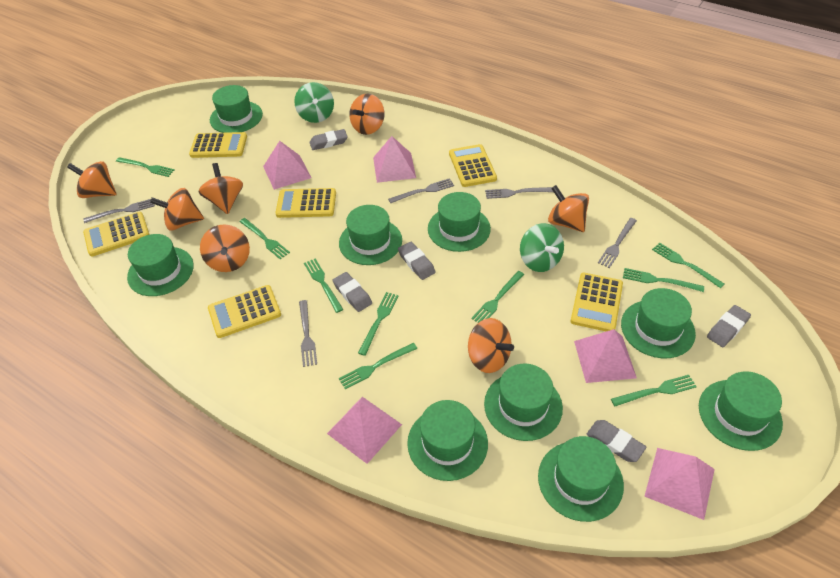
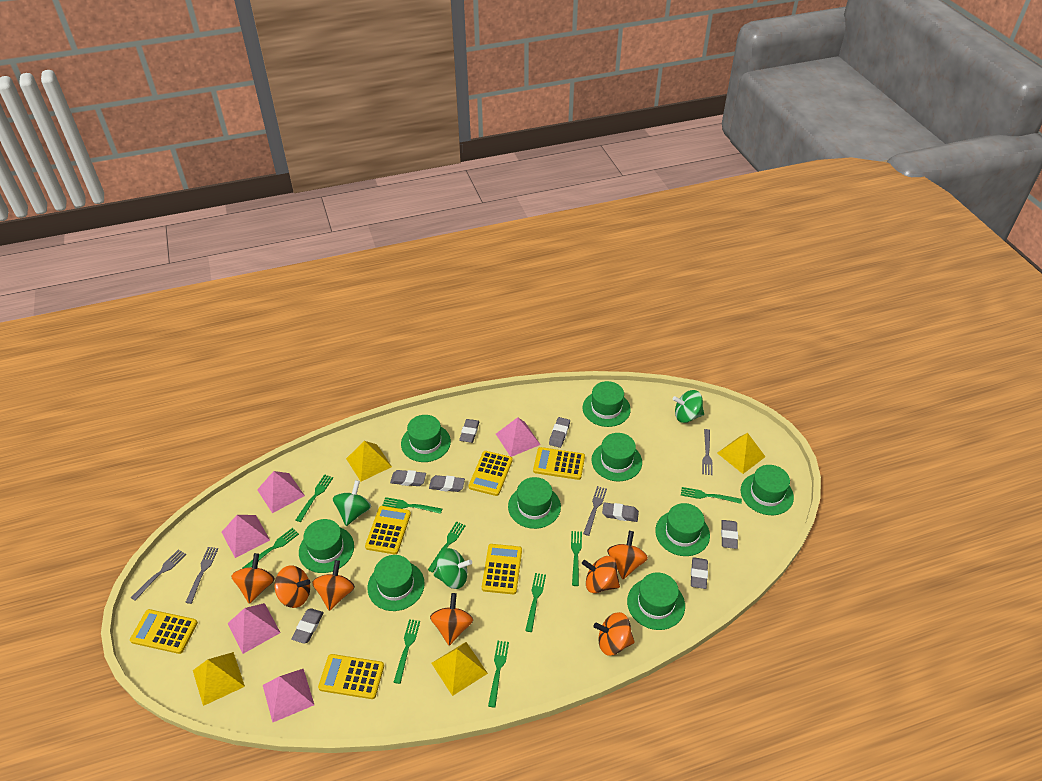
green spinning top: 2 -> 3
grey eraser: 5 -> 8
grey fork: 5 -> 4
yellow pyramid: 0 -> 4

